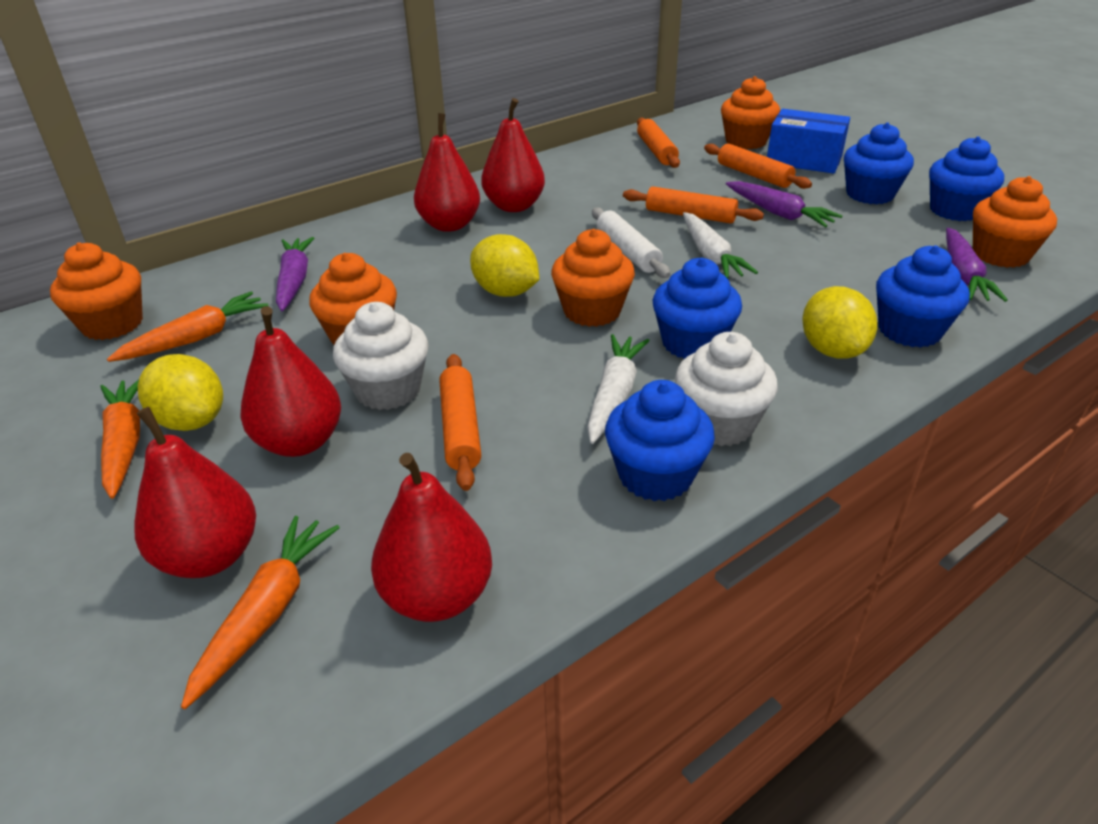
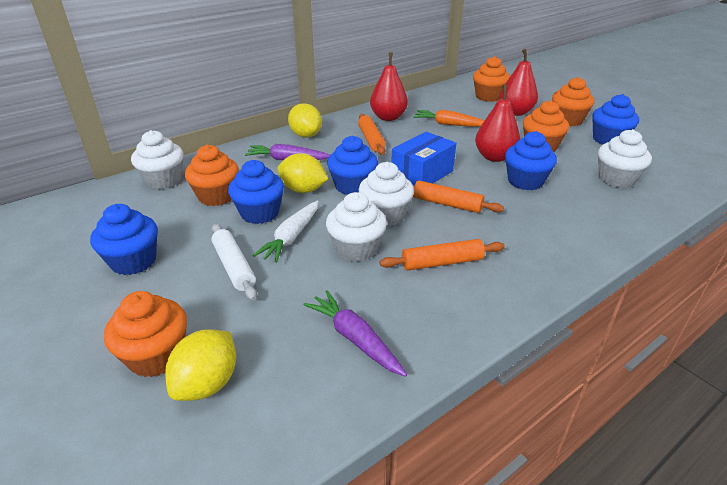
orange carrot: 3 -> 1
orange rolling pin: 4 -> 3
purple carrot: 3 -> 2
red pear: 5 -> 3
white carrot: 2 -> 1
white cupcake: 2 -> 4

